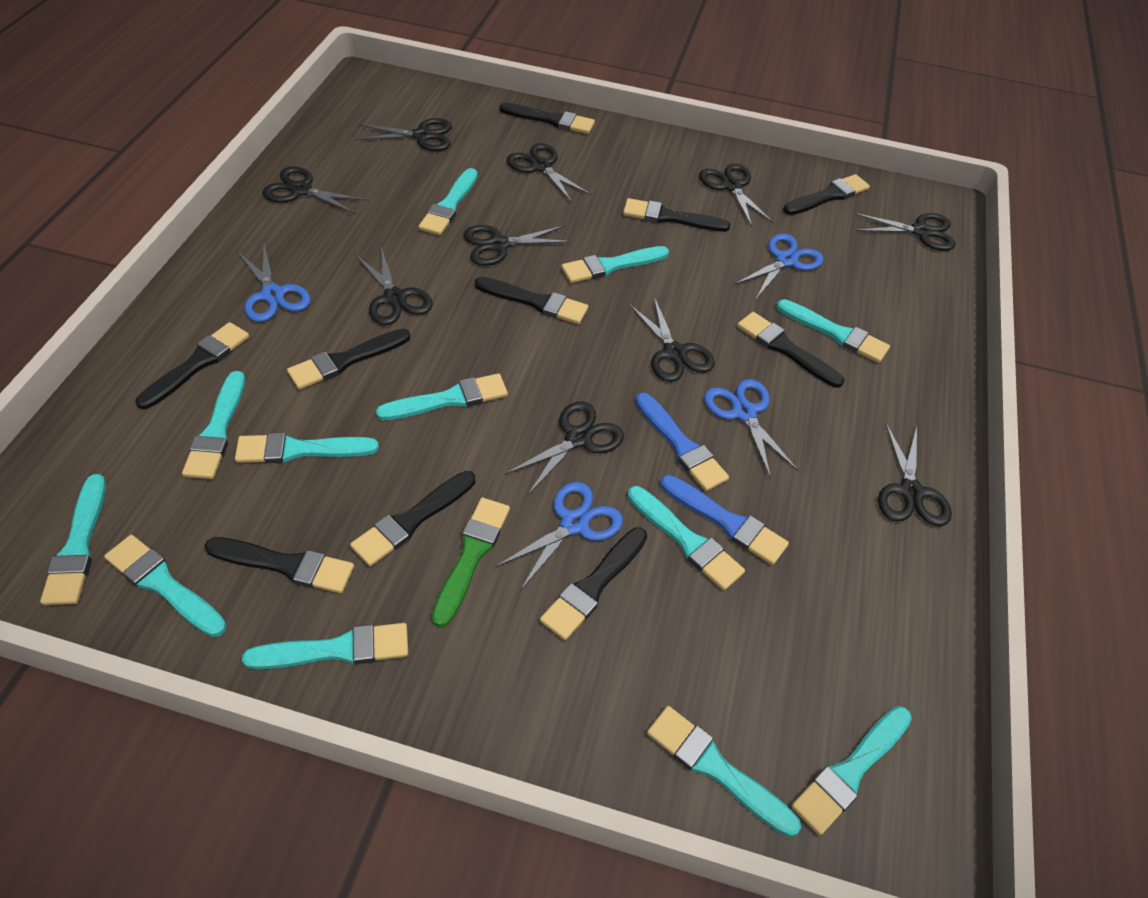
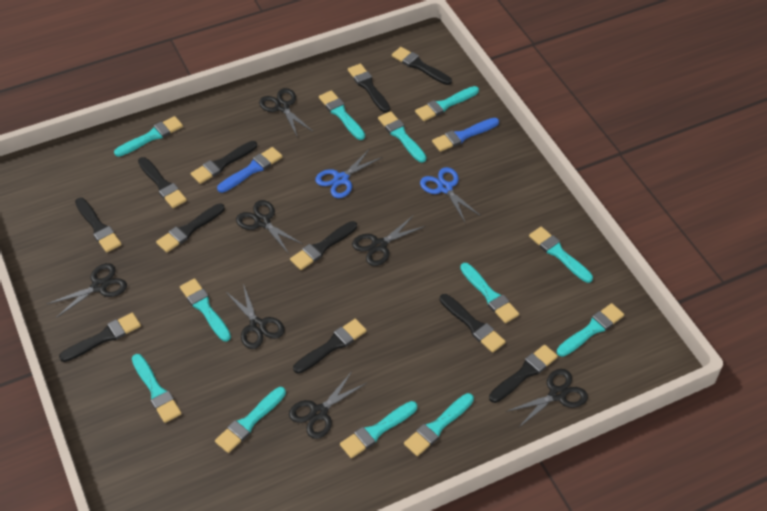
black brush: 10 -> 11
black scissors: 10 -> 7
blue scissors: 4 -> 2
green brush: 1 -> 0

